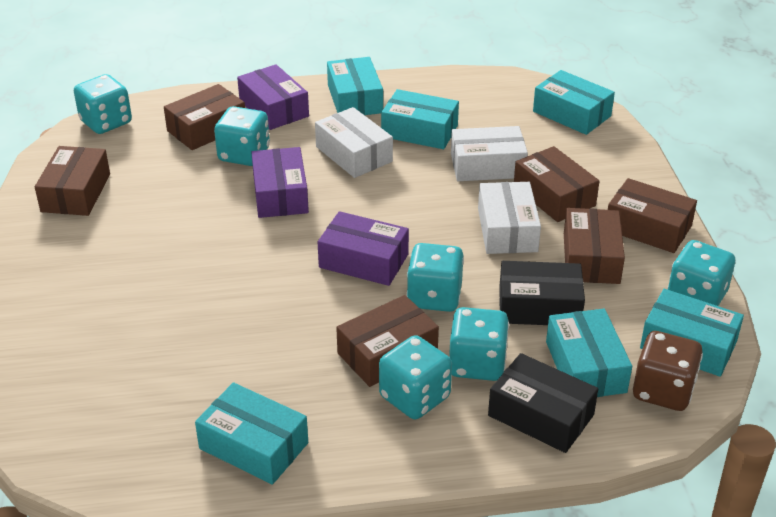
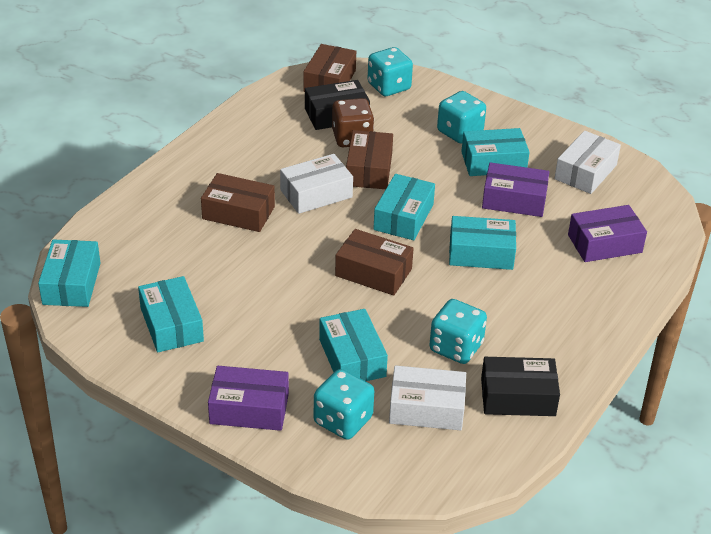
brown box: 6 -> 4
turquoise dice: 6 -> 4

